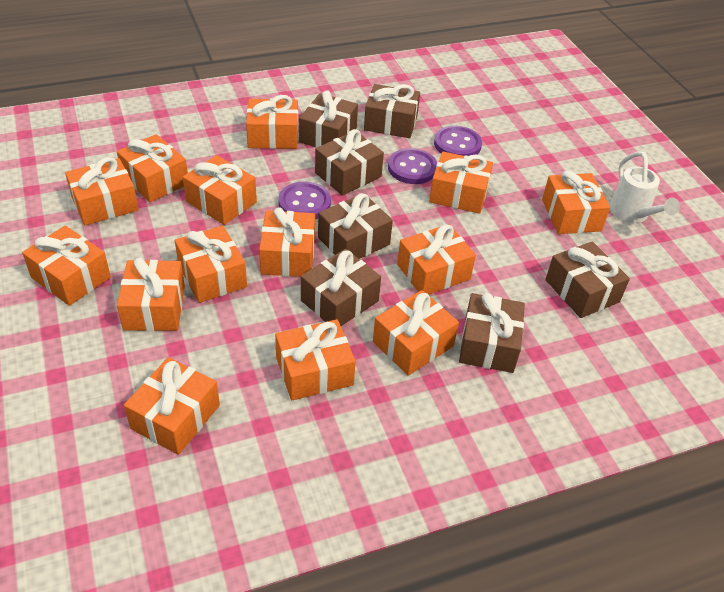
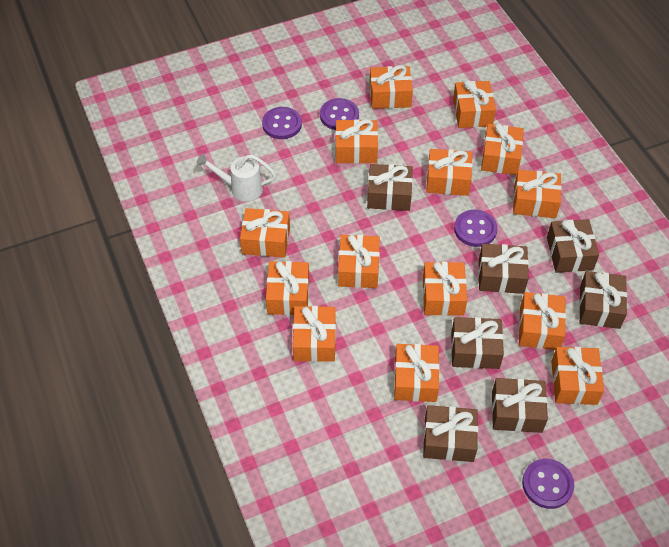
purple button: 3 -> 4

